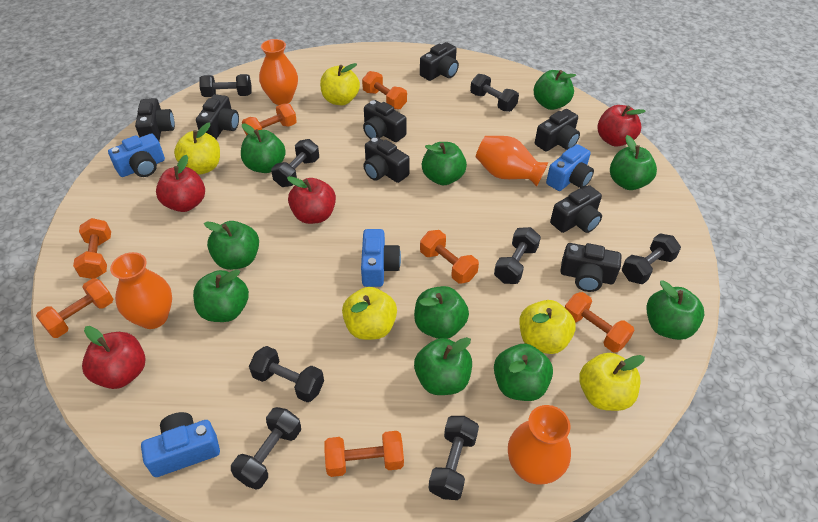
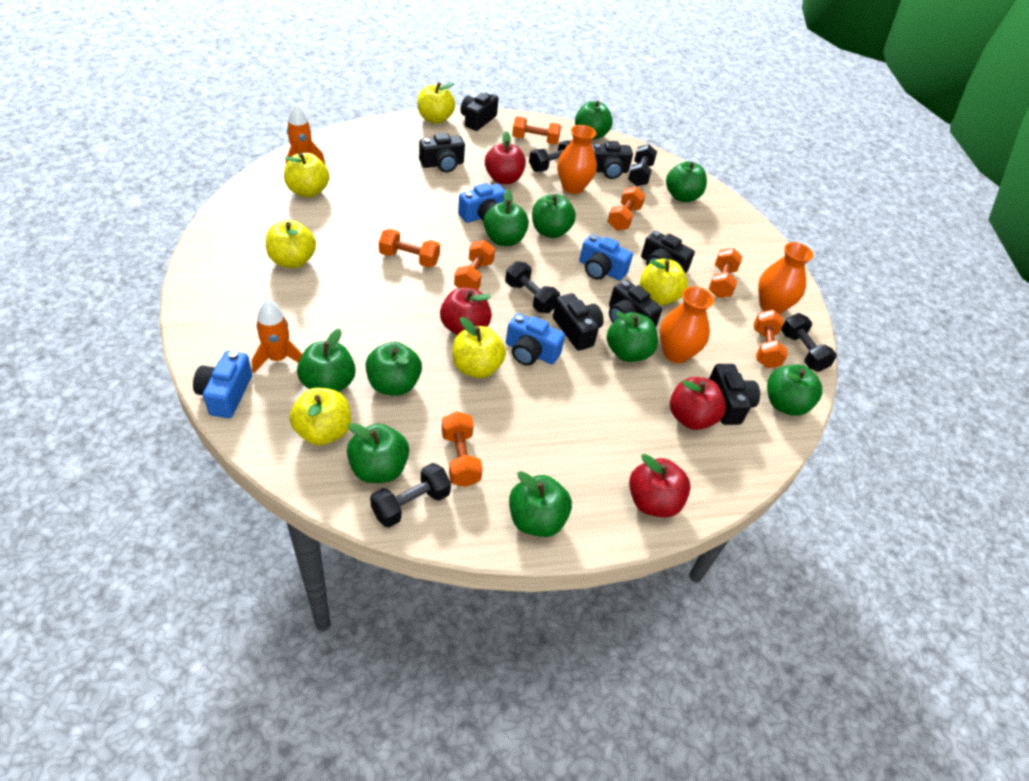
black camera: 8 -> 7
black dumbbell: 8 -> 5
orange rocket: 0 -> 2
orange vase: 4 -> 3
yellow apple: 5 -> 6

